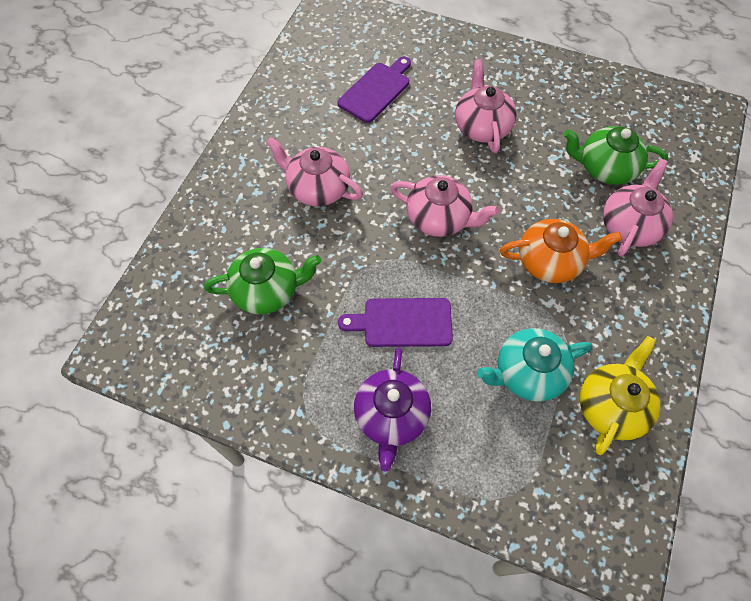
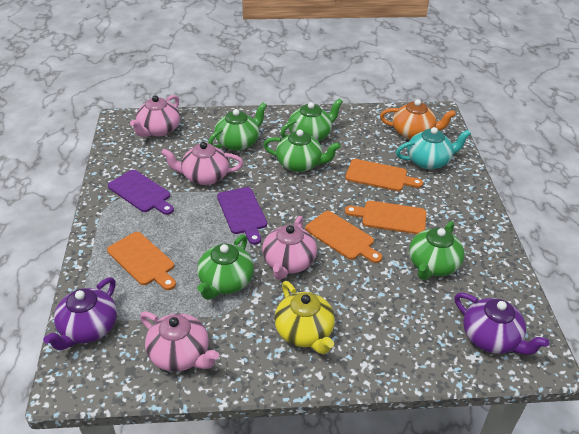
green teapot: 2 -> 5
orange cutting board: 0 -> 4
purple teapot: 1 -> 2

